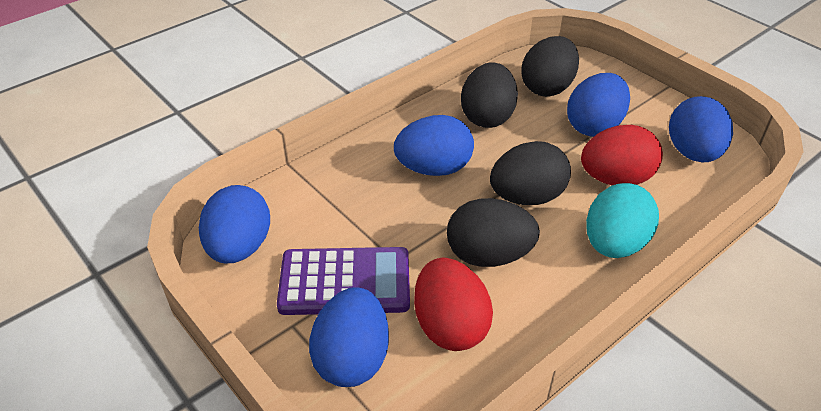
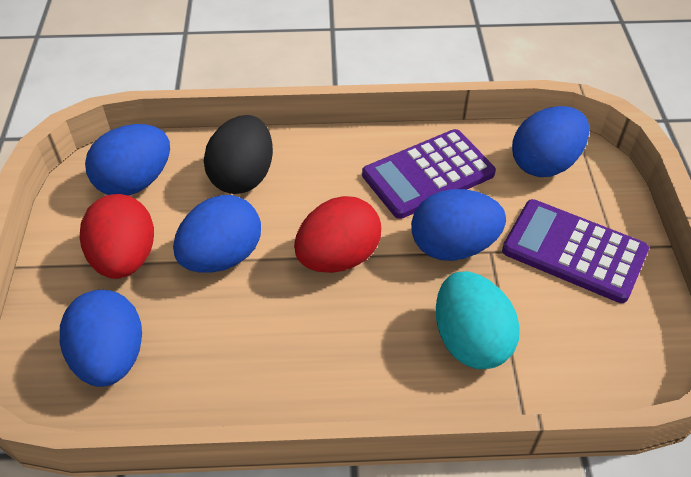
black egg: 4 -> 1
purple calculator: 1 -> 2

